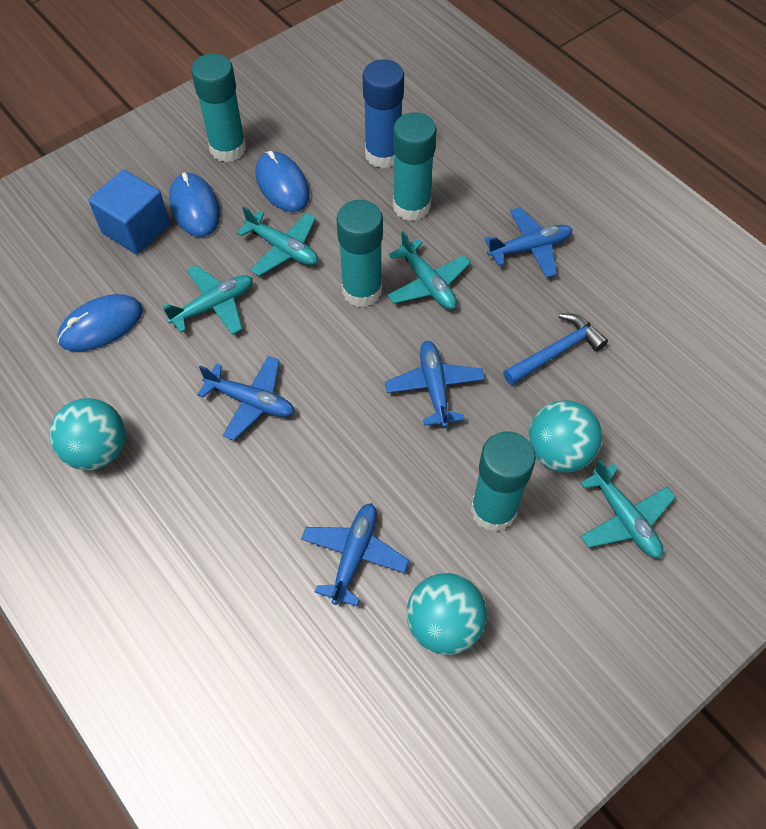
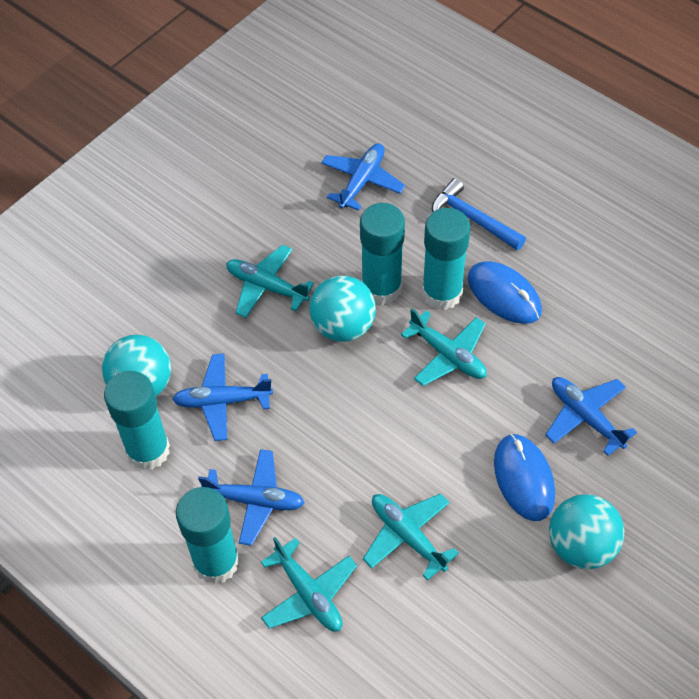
blue cube: 1 -> 0
blue glue stick: 1 -> 0
blue mouse: 3 -> 2

